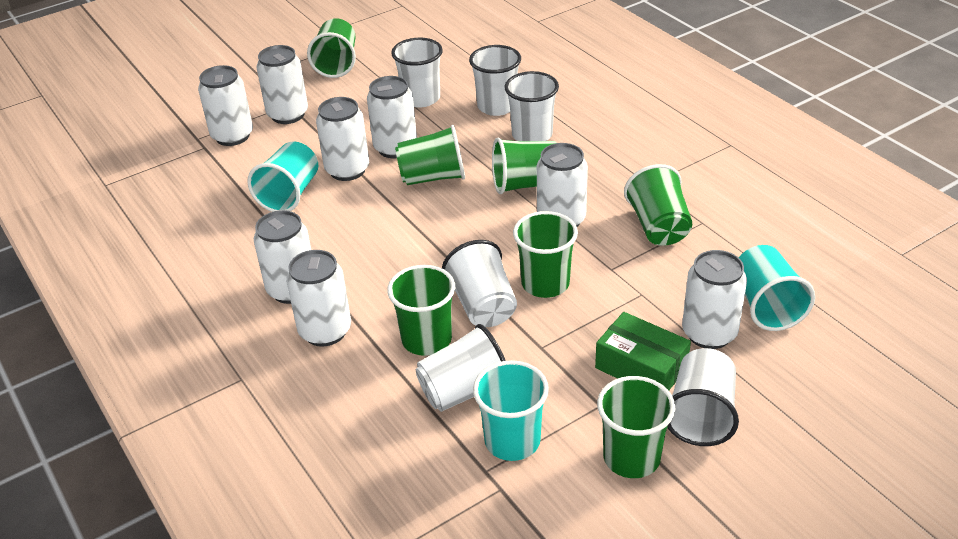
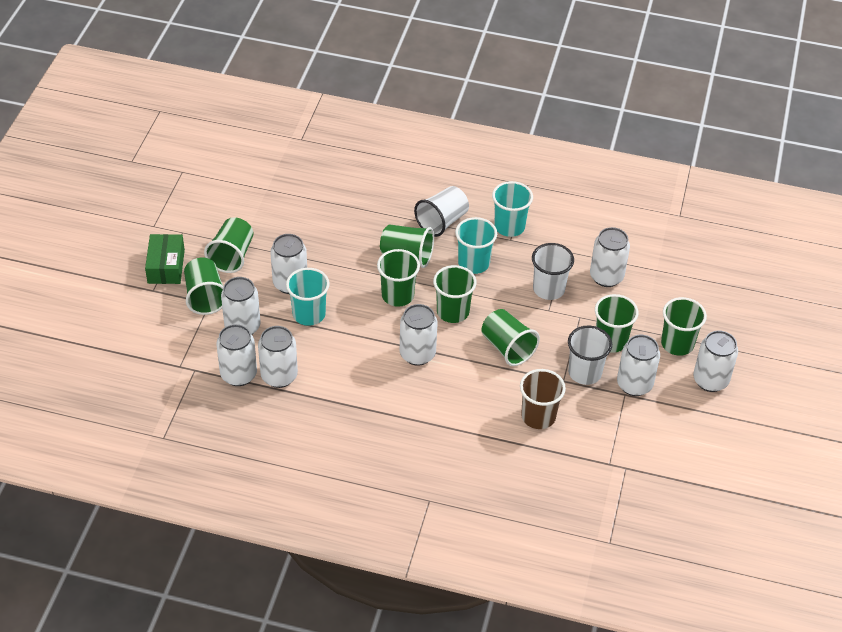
brown cup: 0 -> 1
green cup: 7 -> 8
white cup: 6 -> 3

